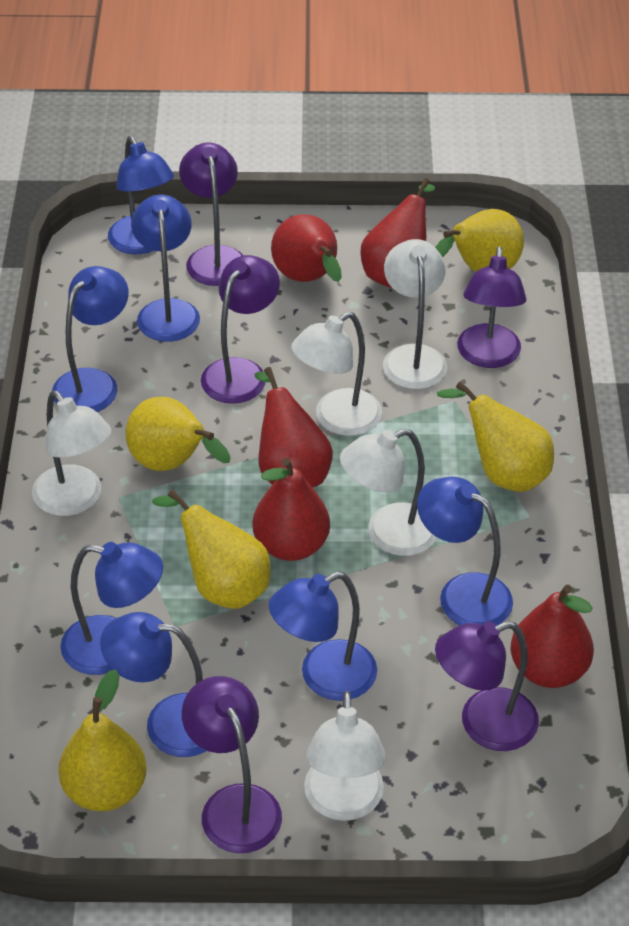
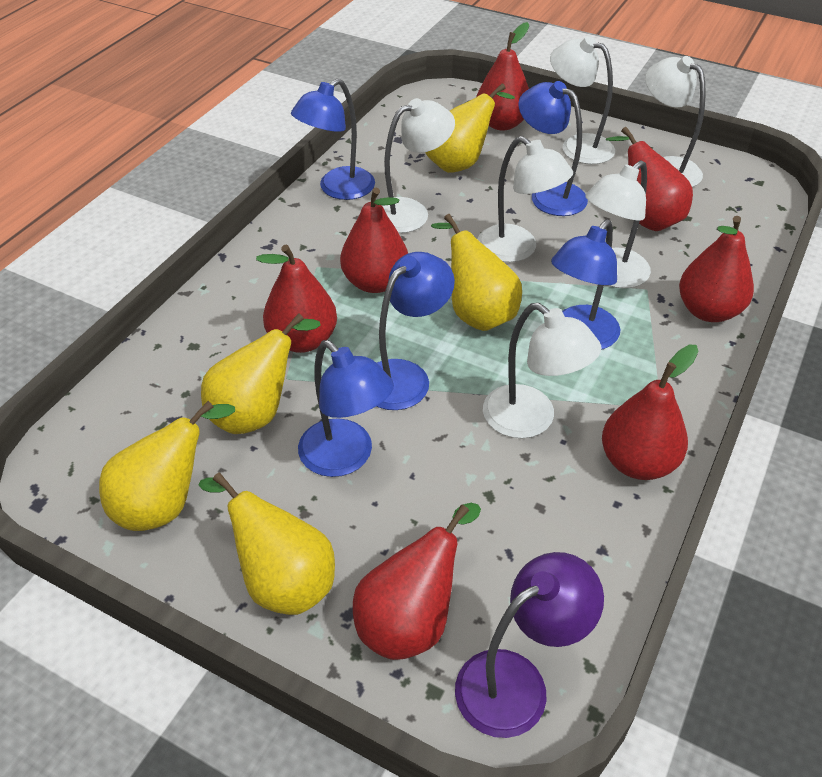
blue lamp: 7 -> 5
purple lamp: 5 -> 1
red pear: 5 -> 7
white lamp: 5 -> 6

